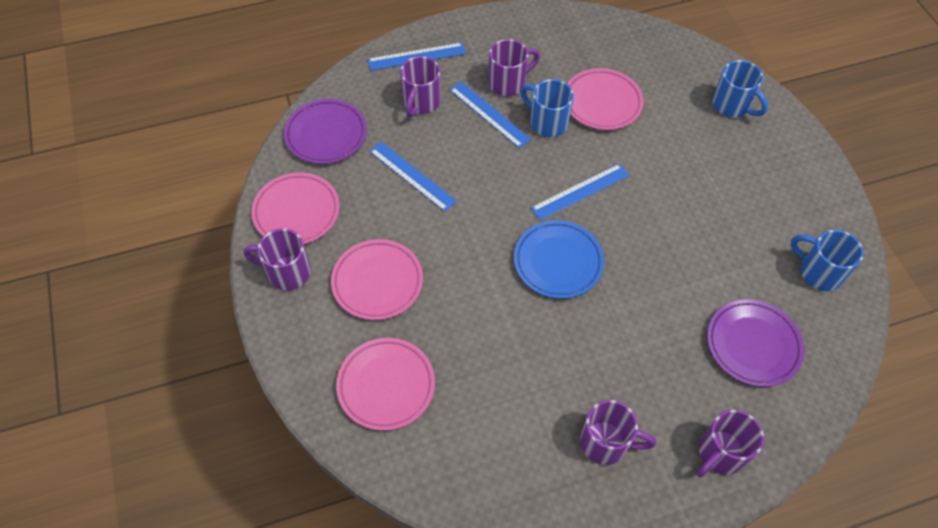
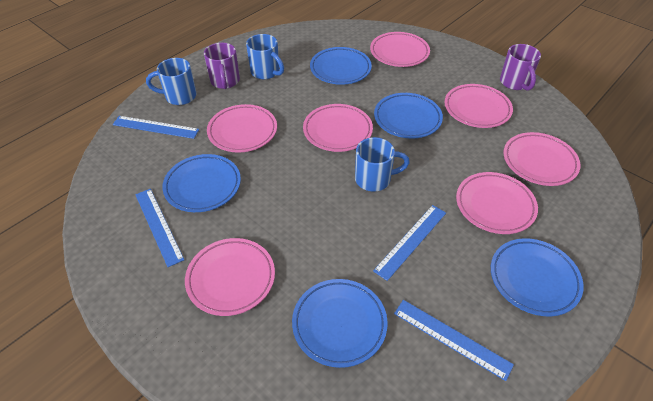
blue plate: 1 -> 5
pink plate: 4 -> 7
purple mug: 5 -> 2
purple plate: 2 -> 0

